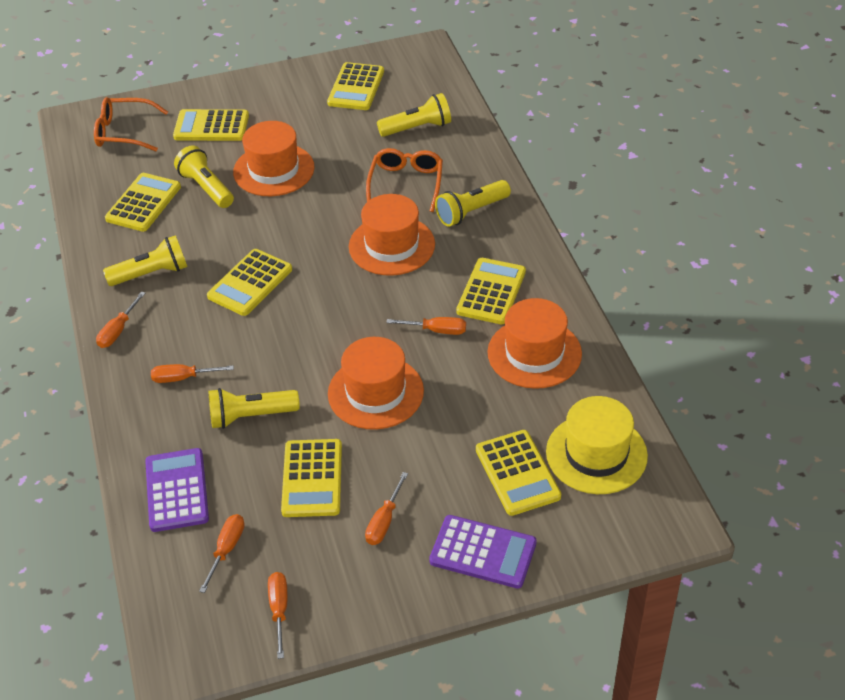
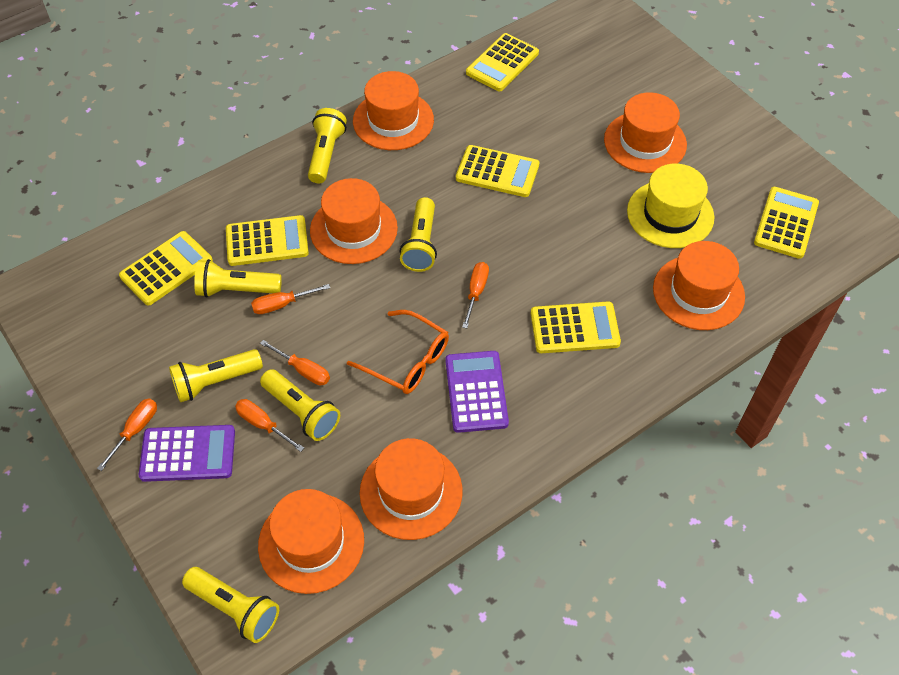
orange glasses: 2 -> 1
orange hat: 4 -> 6
orange screwdriver: 6 -> 5
yellow calculator: 7 -> 6
yellow flashlight: 5 -> 6

